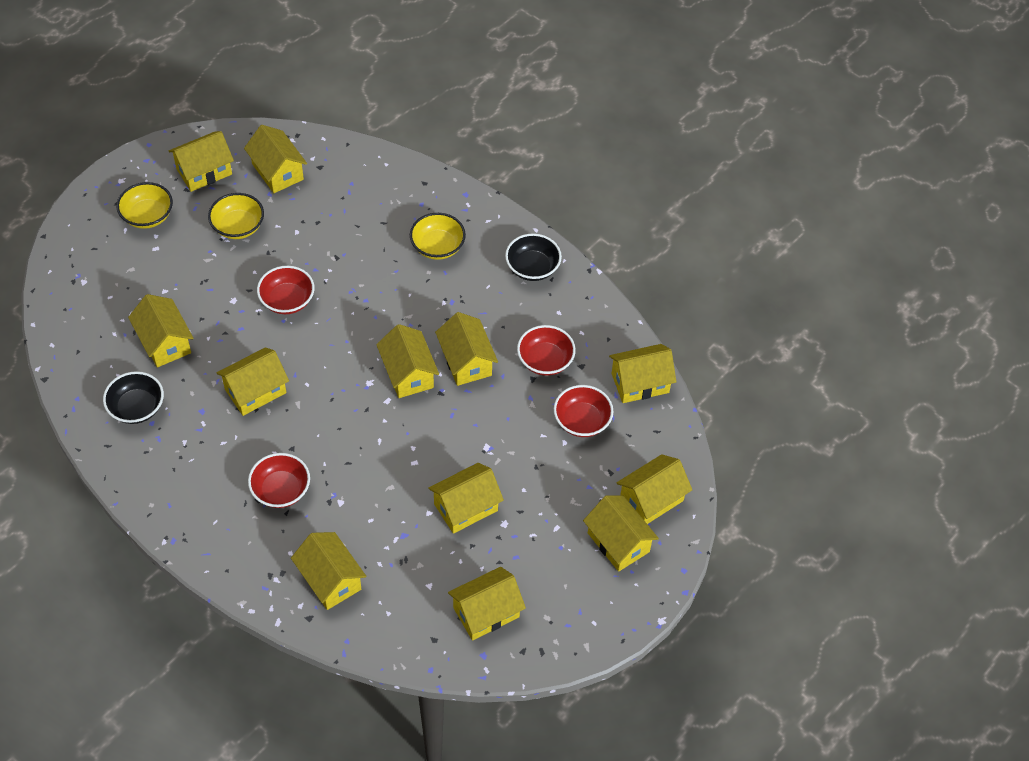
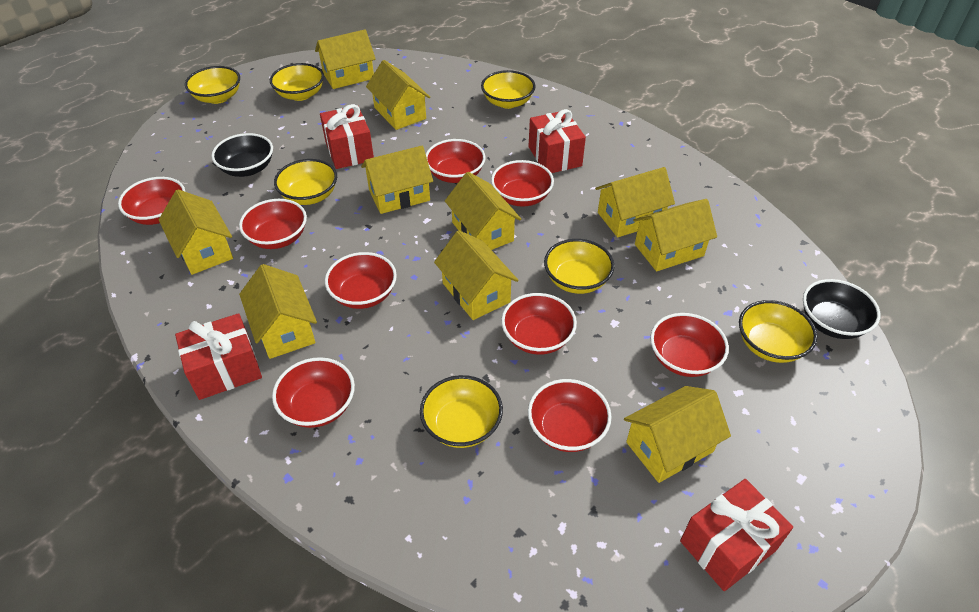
red bowl: 4 -> 9
red gift: 0 -> 4
yellow bowl: 3 -> 7
yellow house: 12 -> 10

